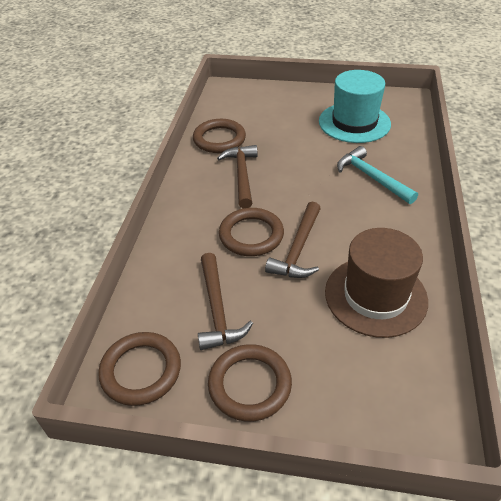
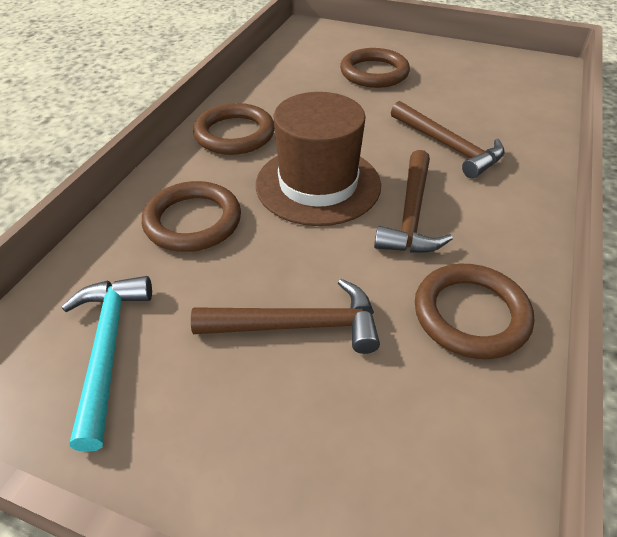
turquoise hat: 1 -> 0

